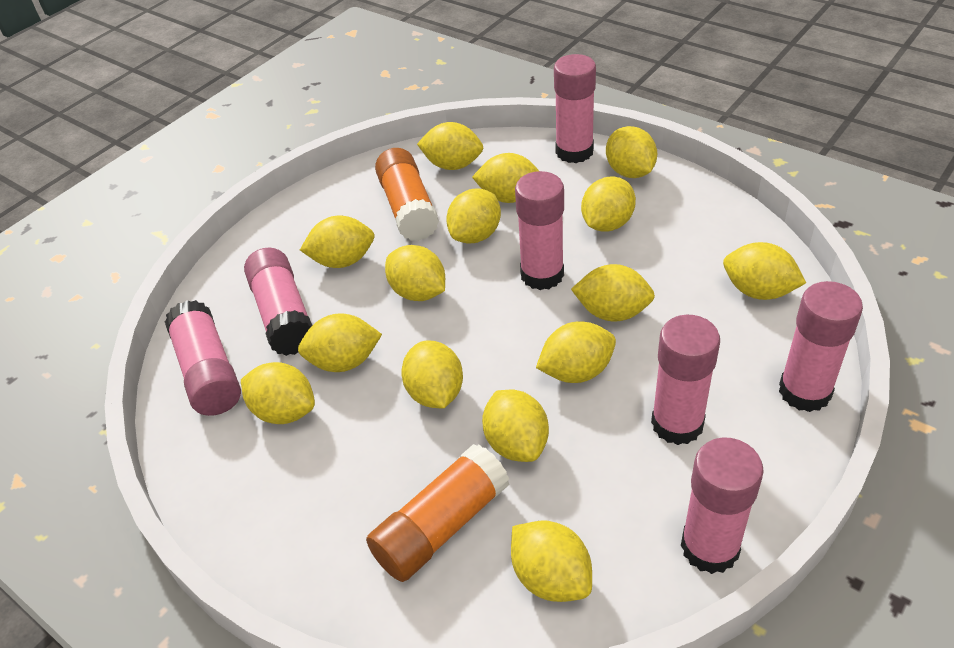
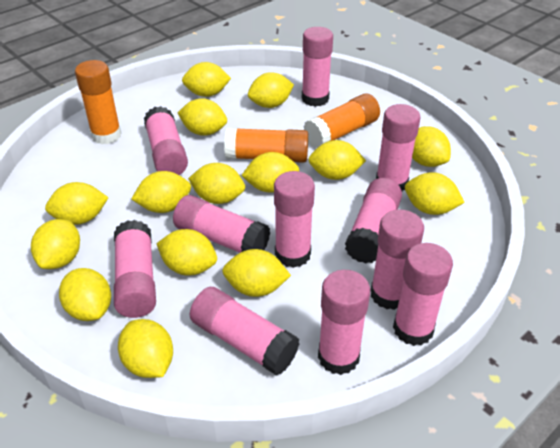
orange glue stick: 2 -> 3
pink glue stick: 7 -> 11

